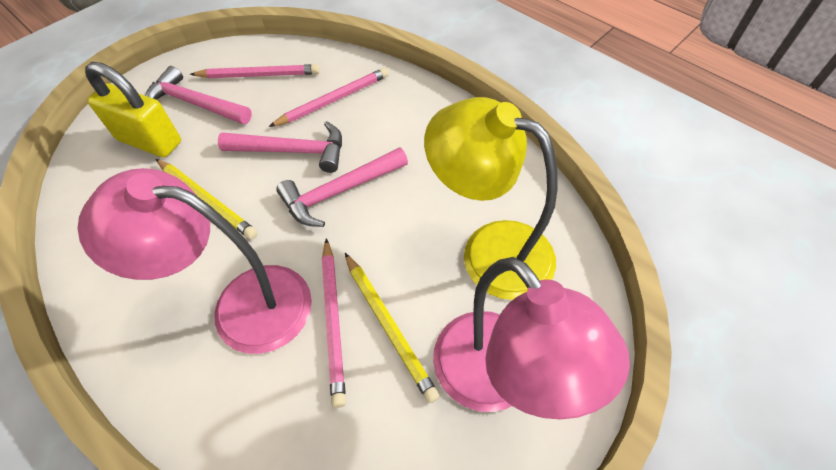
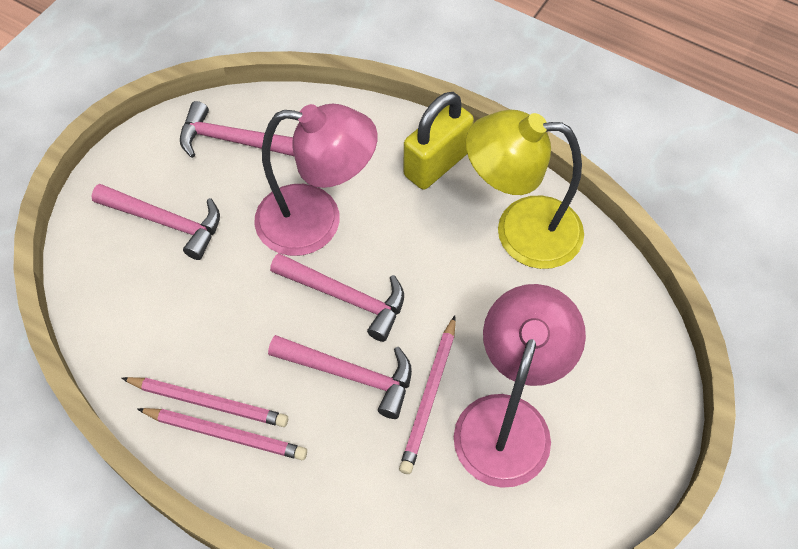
pink hammer: 3 -> 4
yellow pencil: 2 -> 0

